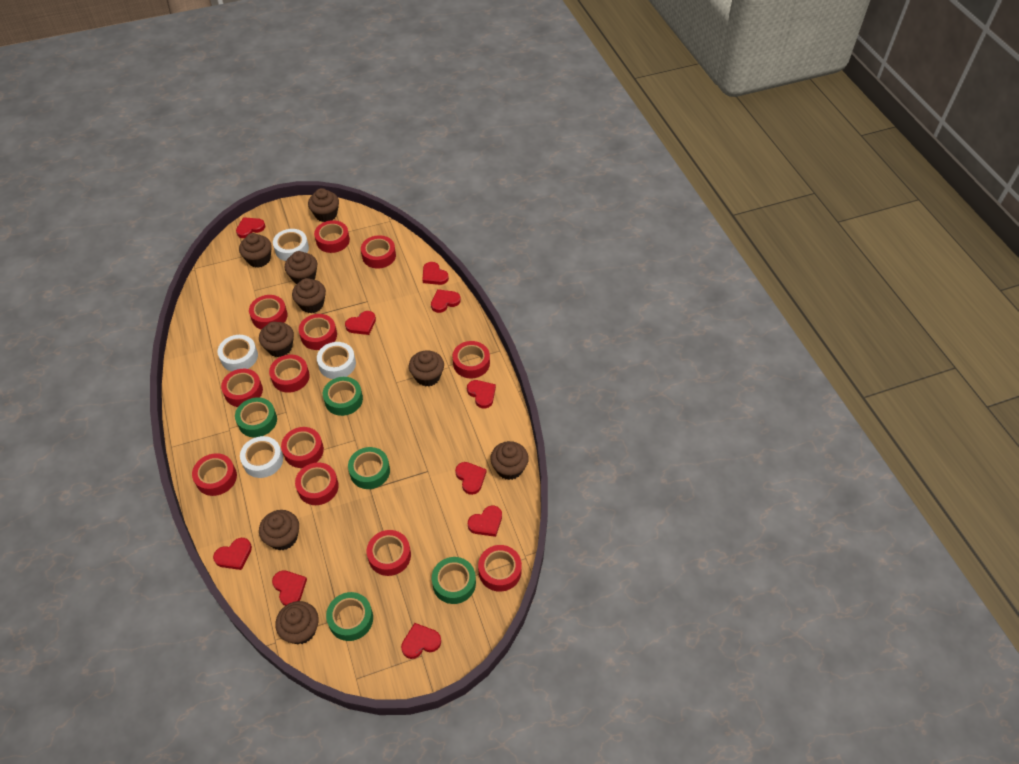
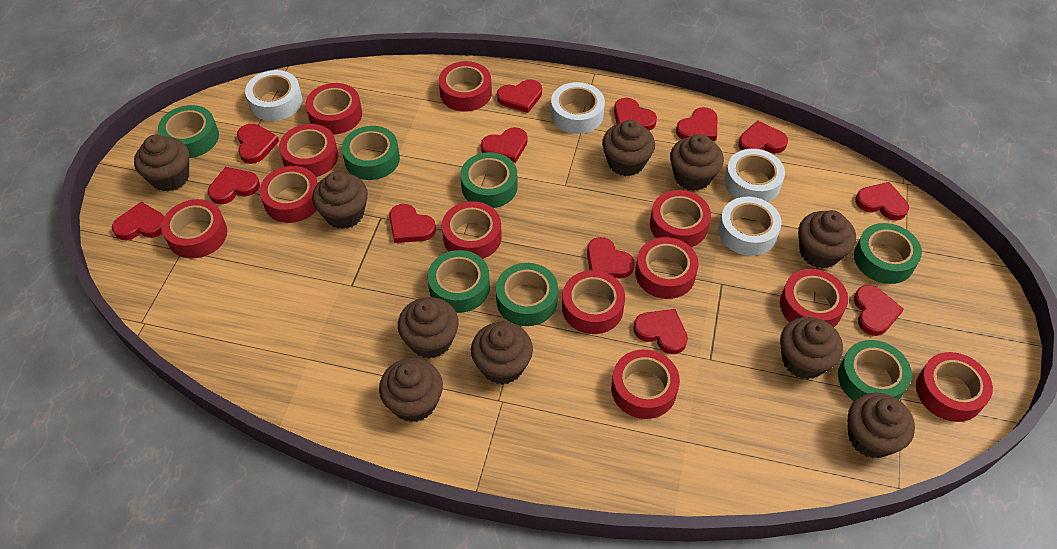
brown cupcake: 9 -> 10
green tape: 5 -> 7
red heart: 10 -> 13

